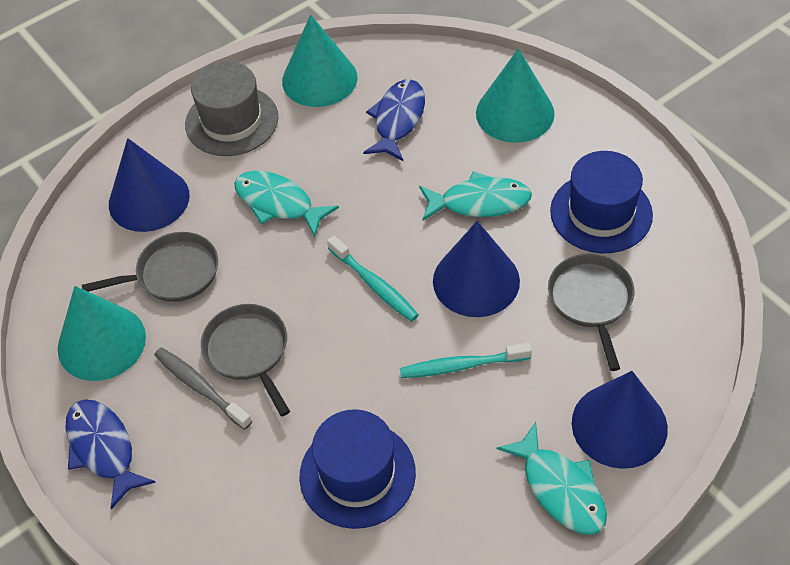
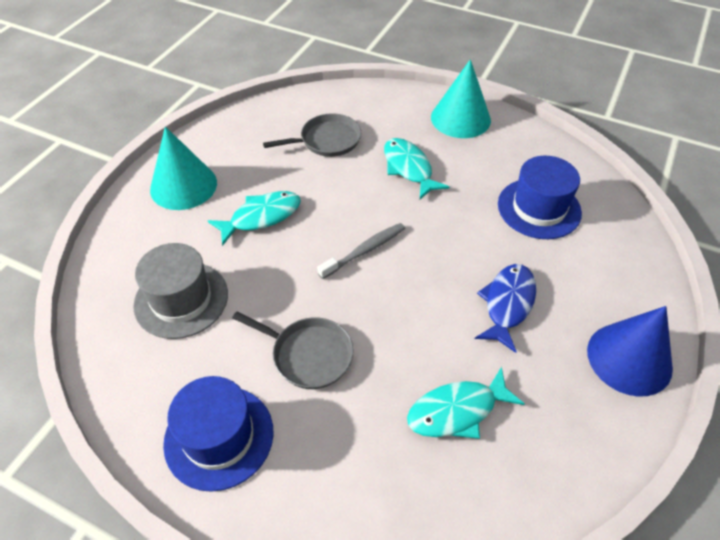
blue cone: 3 -> 1
blue fish: 2 -> 1
grey pan: 3 -> 2
turquoise cone: 3 -> 2
turquoise toothbrush: 2 -> 0

